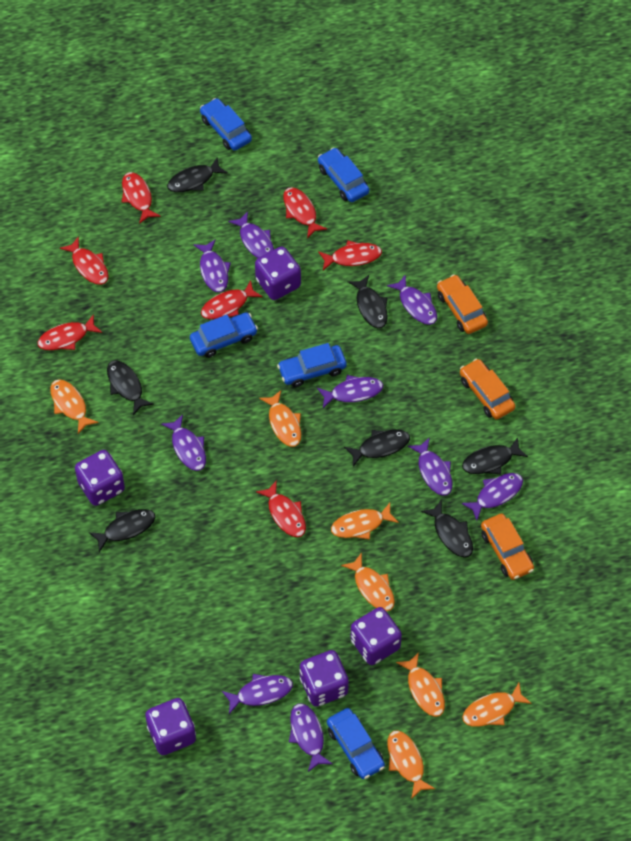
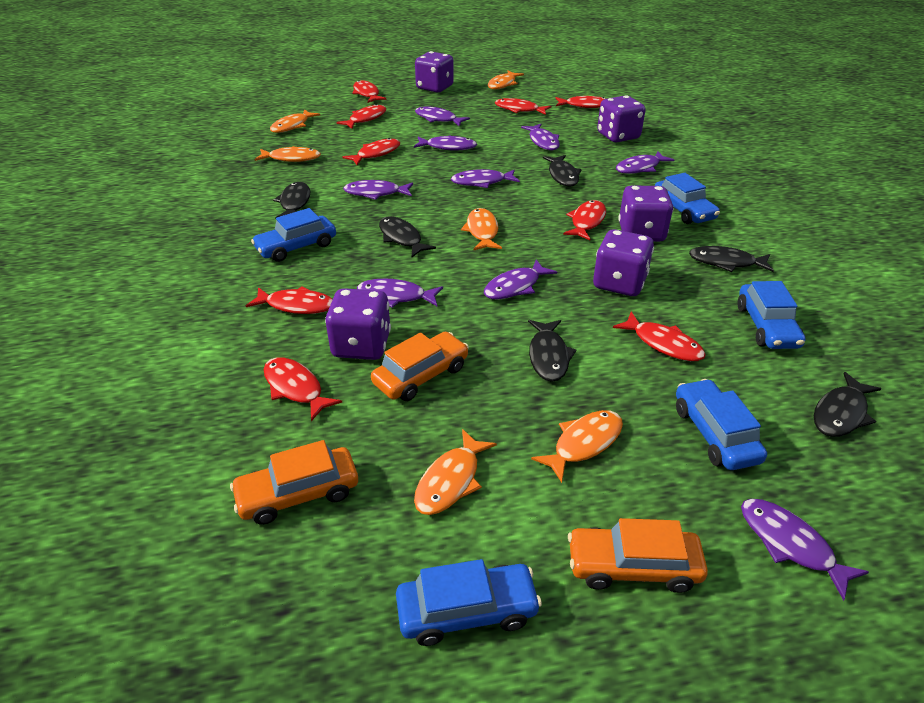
black fish: 7 -> 6
orange fish: 7 -> 6
red fish: 7 -> 9

